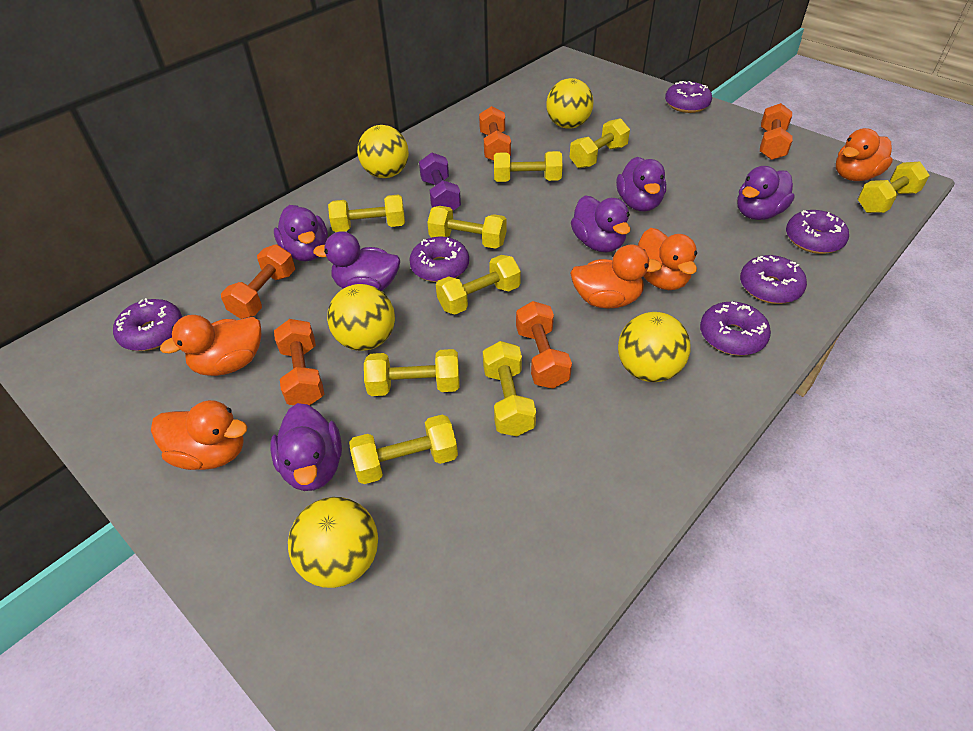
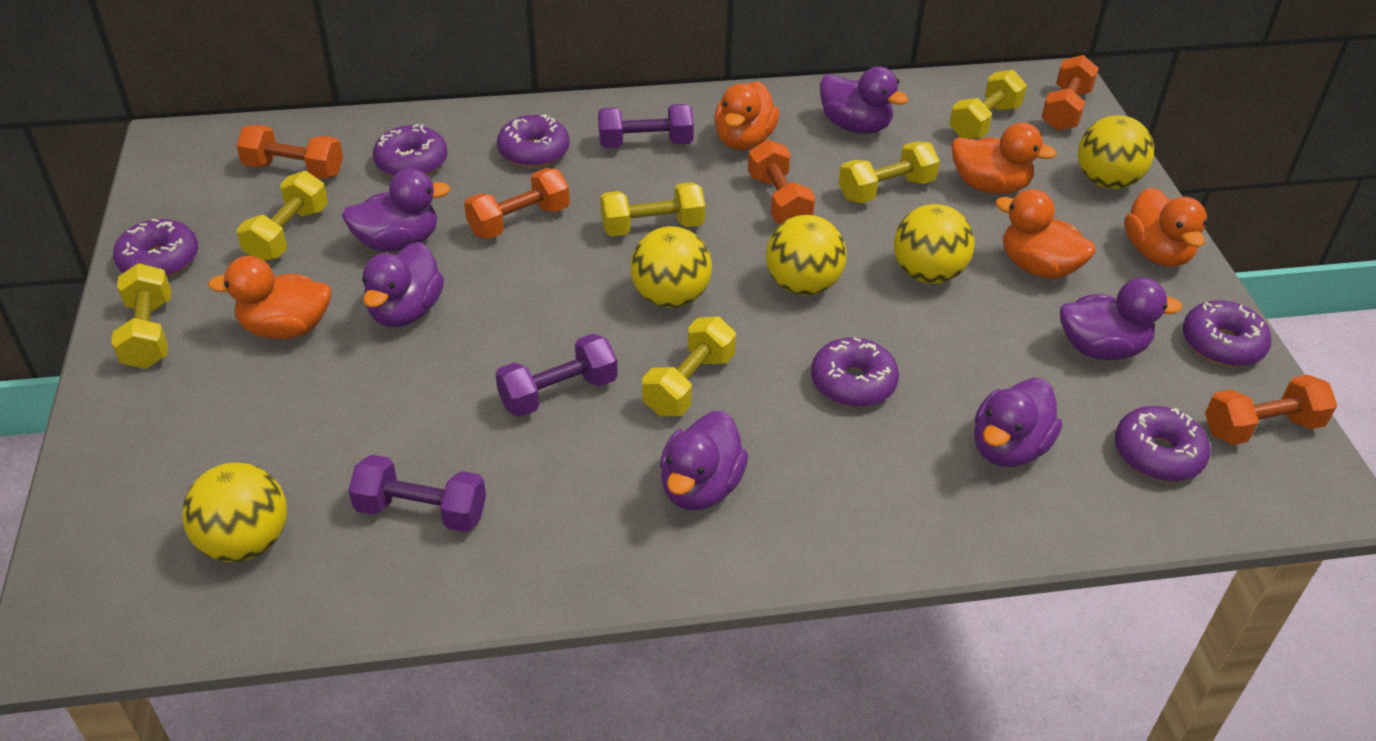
purple dumbbell: 1 -> 3
yellow dumbbell: 9 -> 6

